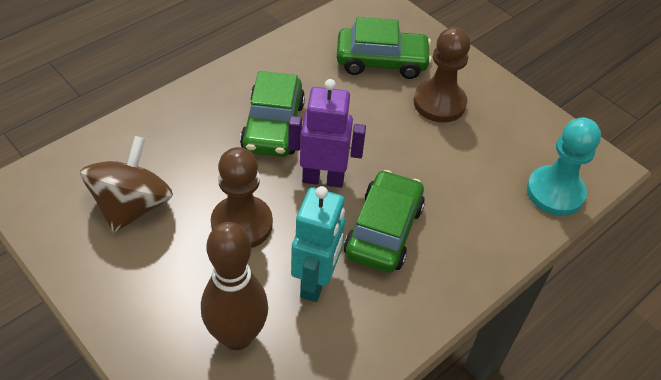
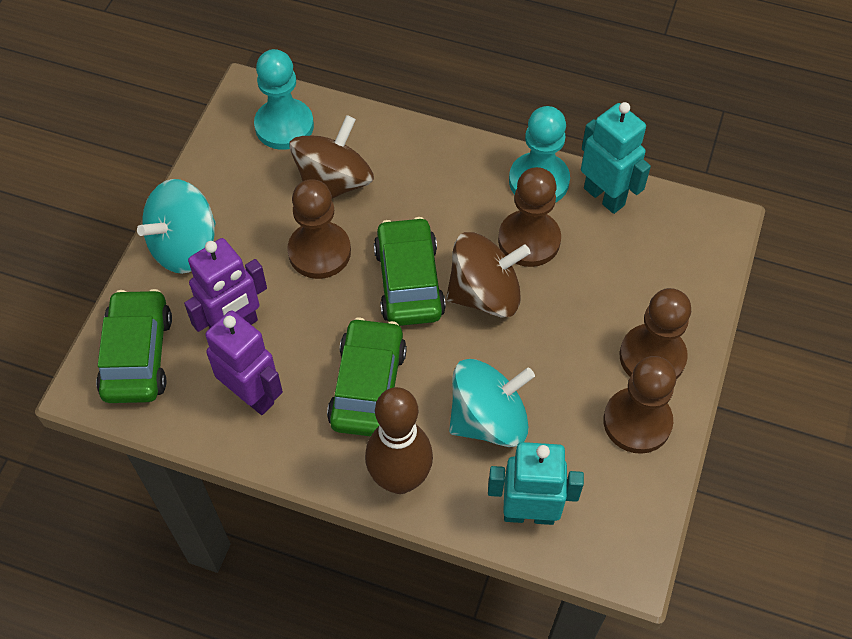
brown pawn: 2 -> 4
brown spinning top: 1 -> 2
purple robot: 1 -> 2
turquoise pawn: 1 -> 2
turquoise robot: 1 -> 2
turquoise spinning top: 0 -> 2

